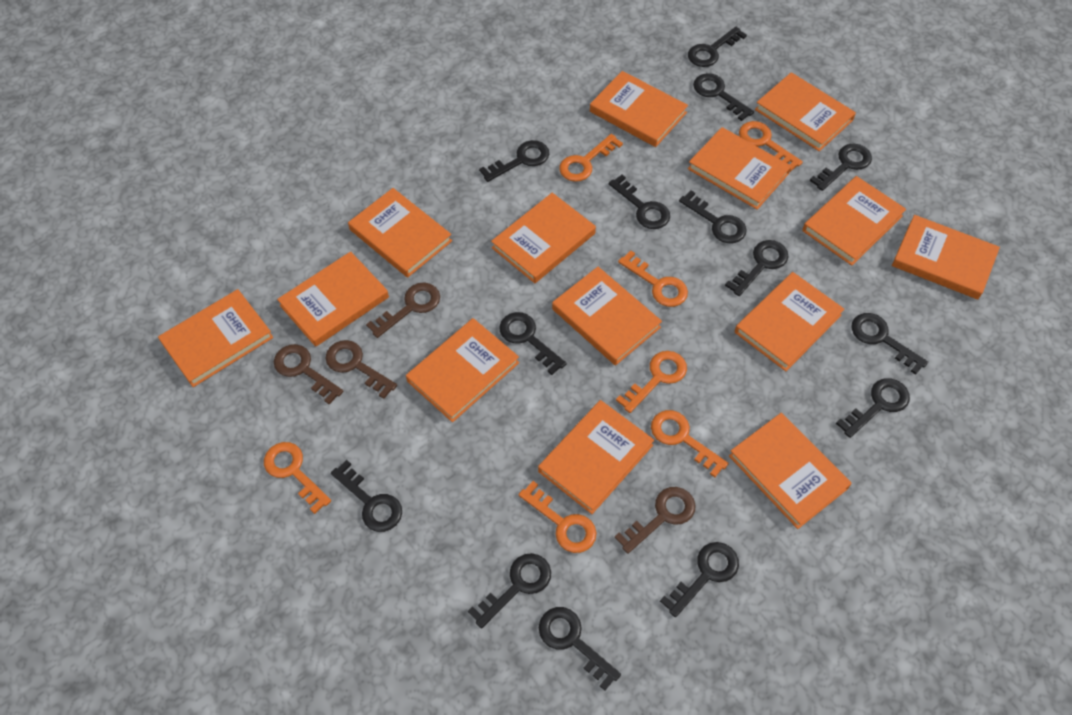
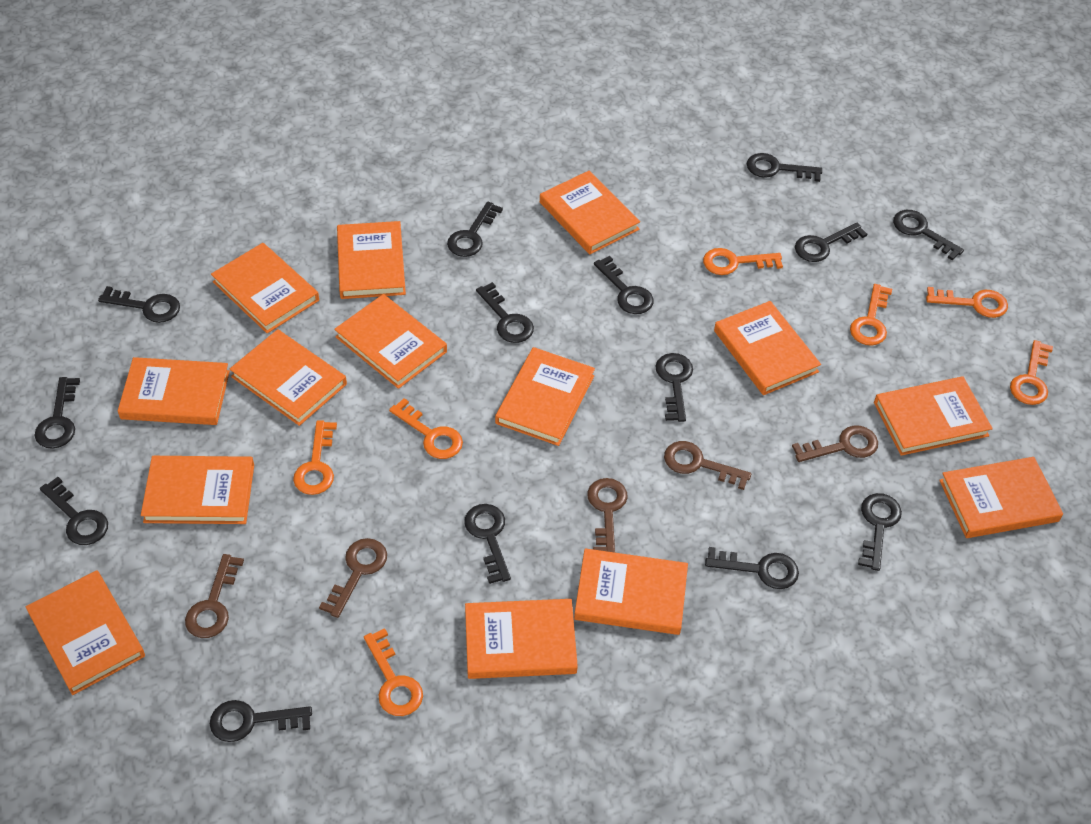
brown key: 4 -> 5

